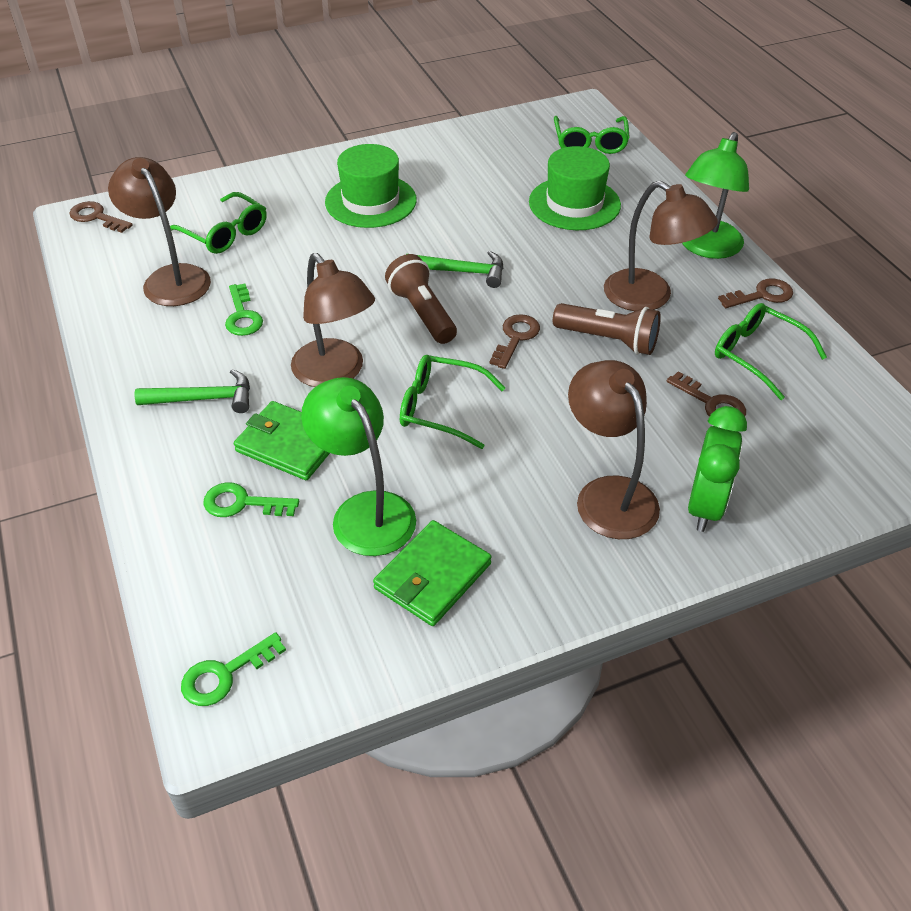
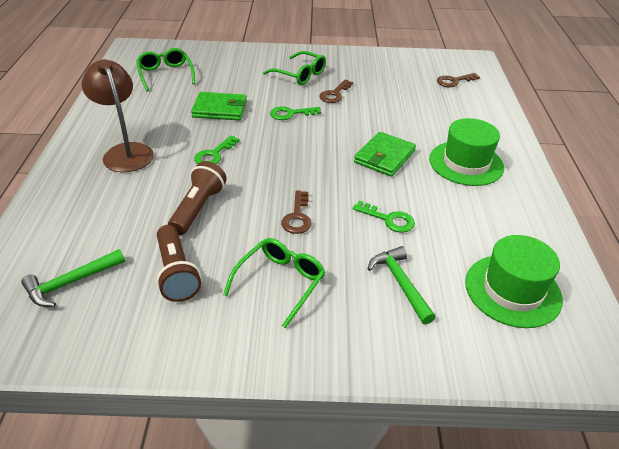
brown key: 4 -> 3
brown lamp: 4 -> 1
green clock: 1 -> 0
green glasses: 4 -> 3
green lamp: 2 -> 0

